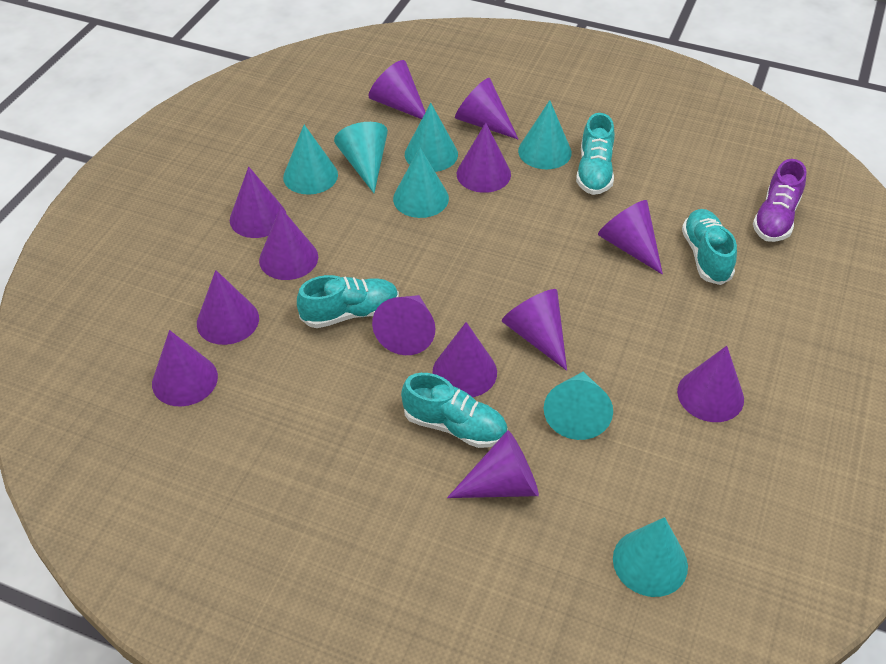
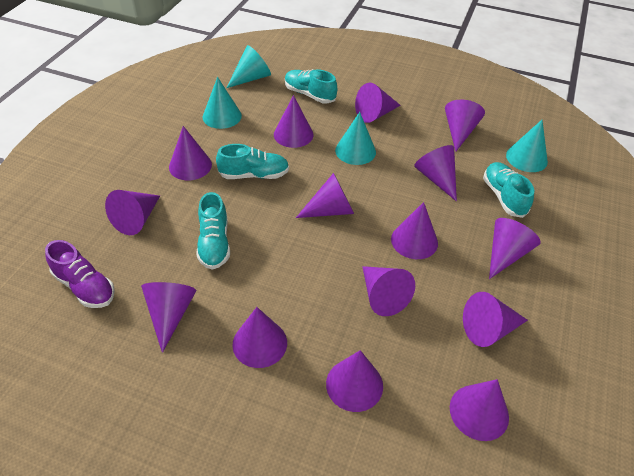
purple cone: 13 -> 15
turquoise cone: 7 -> 4

